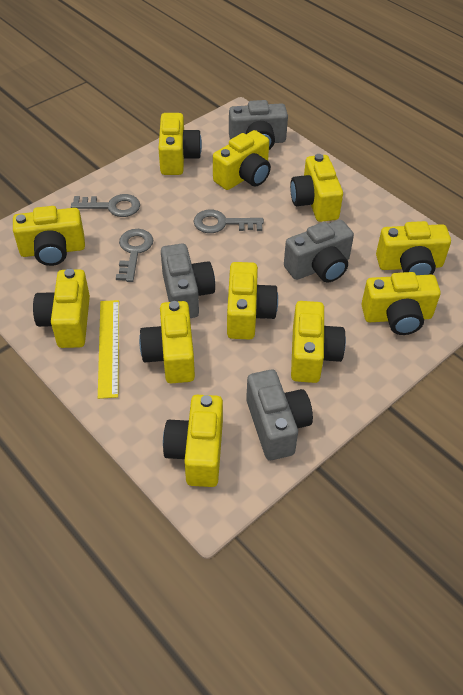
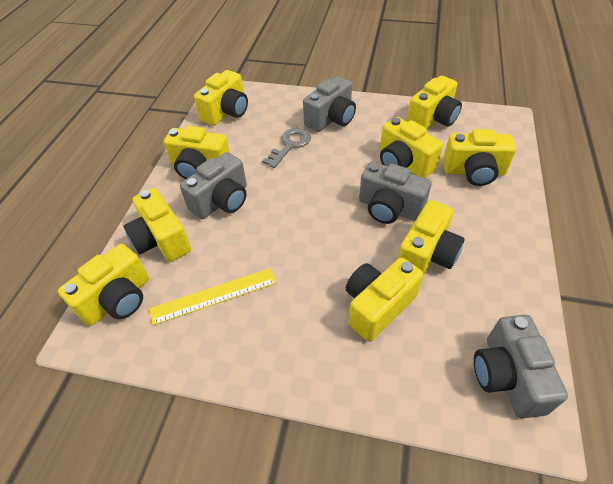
grey key: 3 -> 1
yellow camera: 11 -> 9

